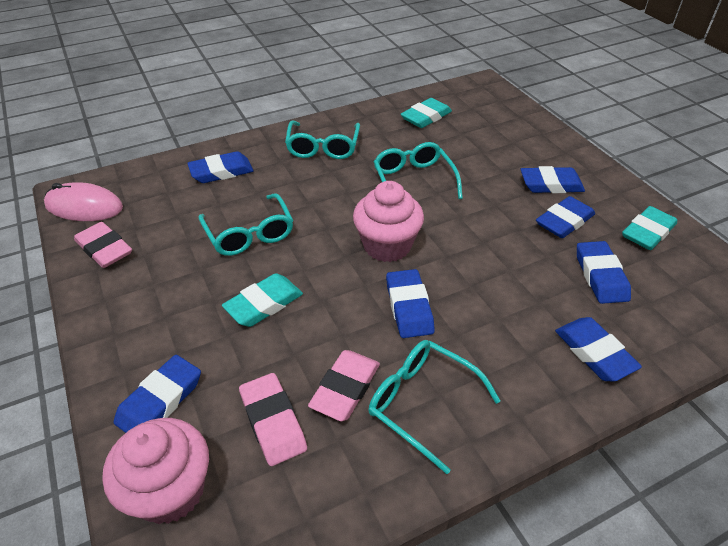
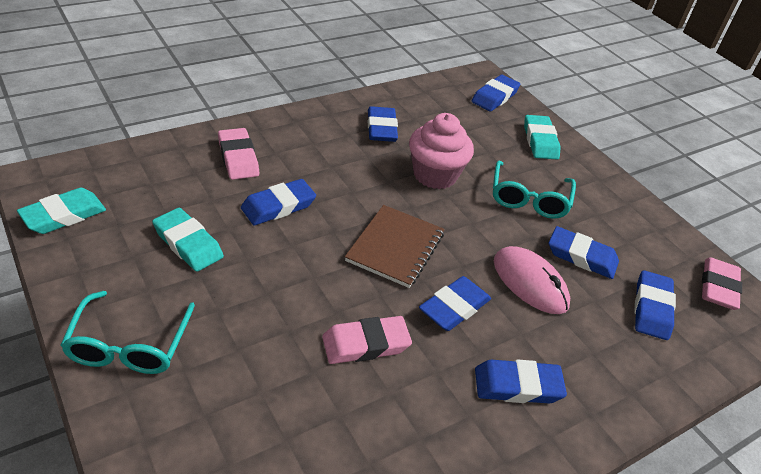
brown notebook: 0 -> 1
pink cupcake: 2 -> 1
turquoise glasses: 4 -> 2

